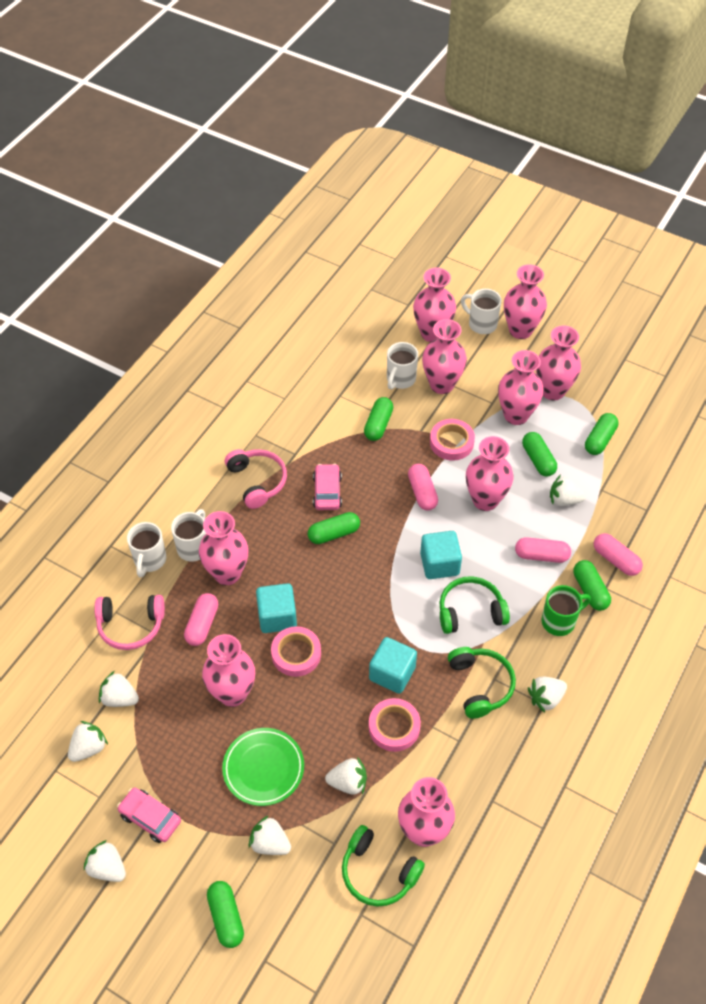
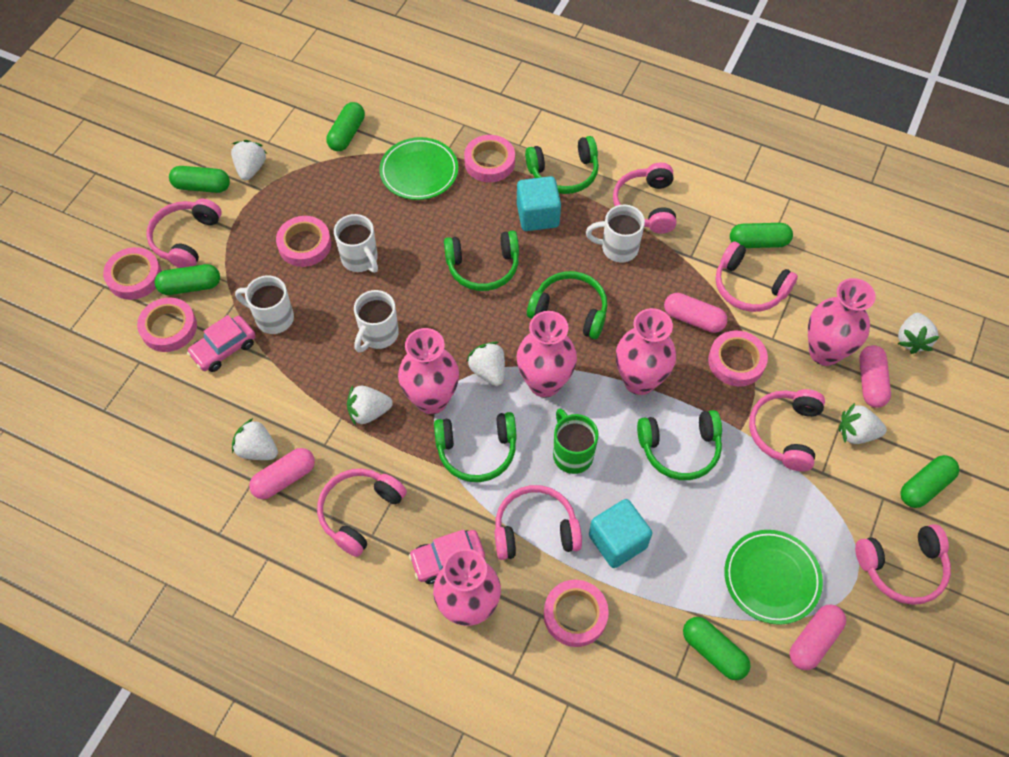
green headphones: 3 -> 5
green plate: 1 -> 2
pink headphones: 2 -> 7
pink tape: 3 -> 6
pink vase: 9 -> 5
turquoise cube: 3 -> 2
white strawberry: 7 -> 6

